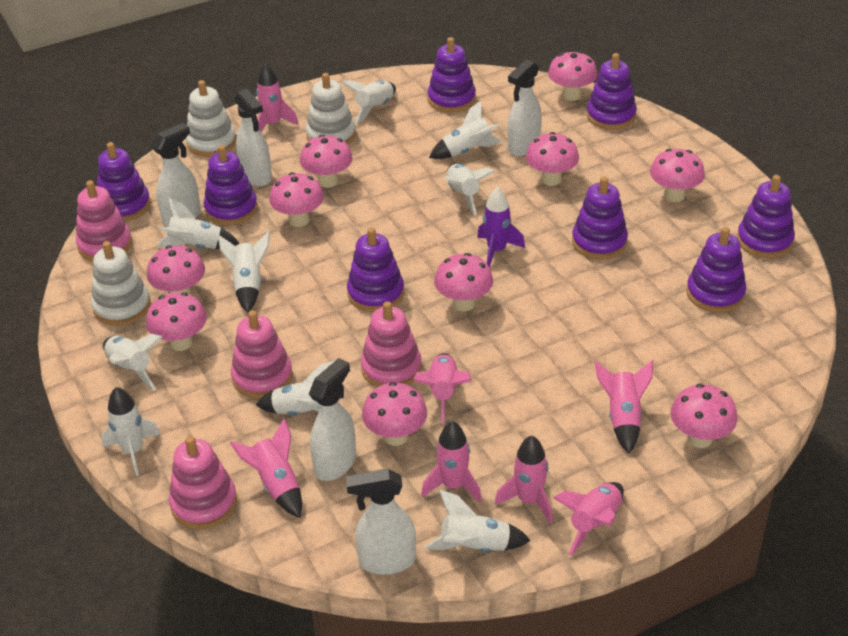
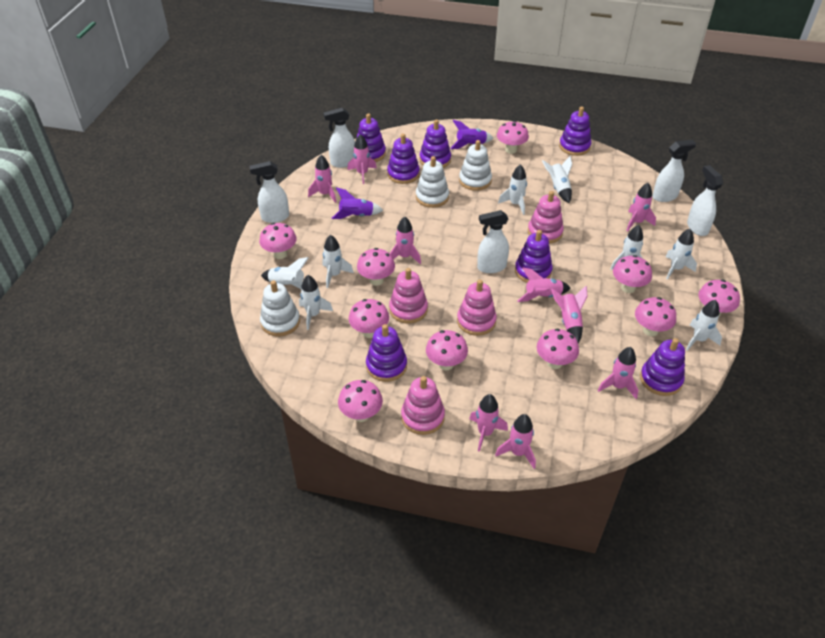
pink rocket: 7 -> 9
purple rocket: 1 -> 2
purple stacking toy: 8 -> 7
white rocket: 9 -> 8

